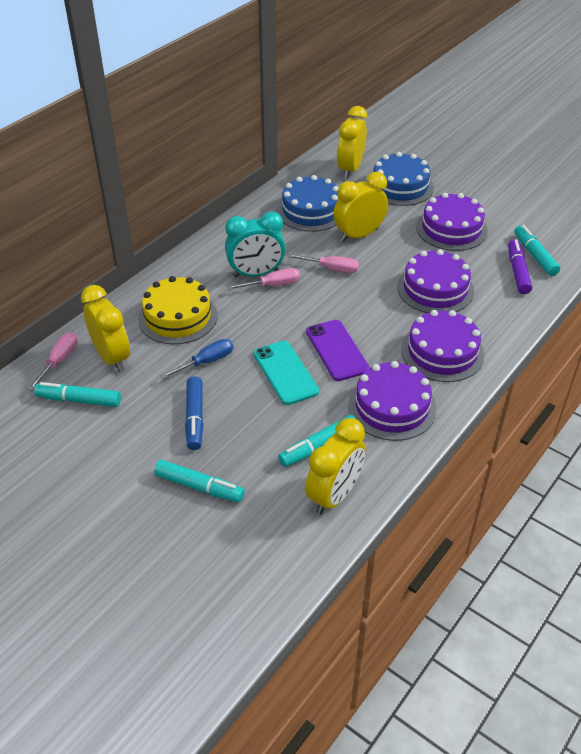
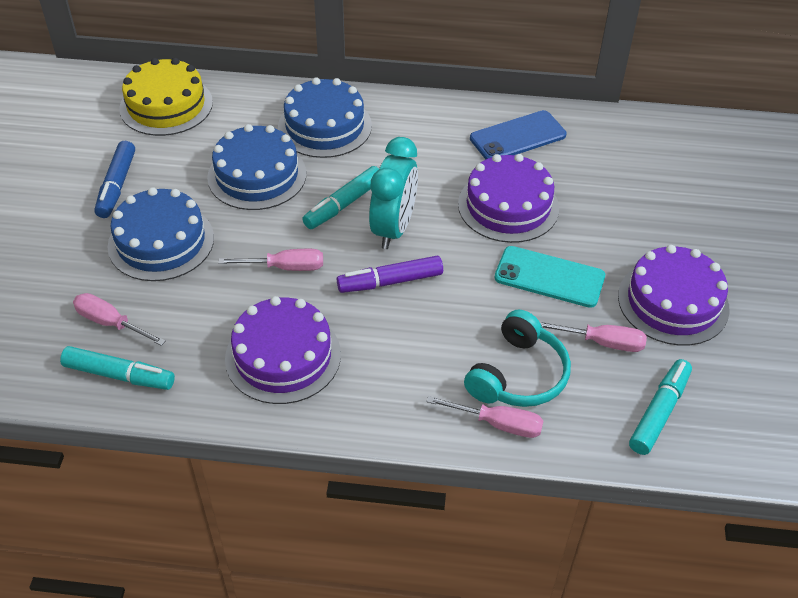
blue cake: 2 -> 3
blue phone: 0 -> 1
blue screwdriver: 1 -> 0
pink screwdriver: 3 -> 4
purple cake: 4 -> 3
purple phone: 1 -> 0
turquoise headphones: 0 -> 1
turquoise marker: 4 -> 3
yellow clock: 4 -> 0

